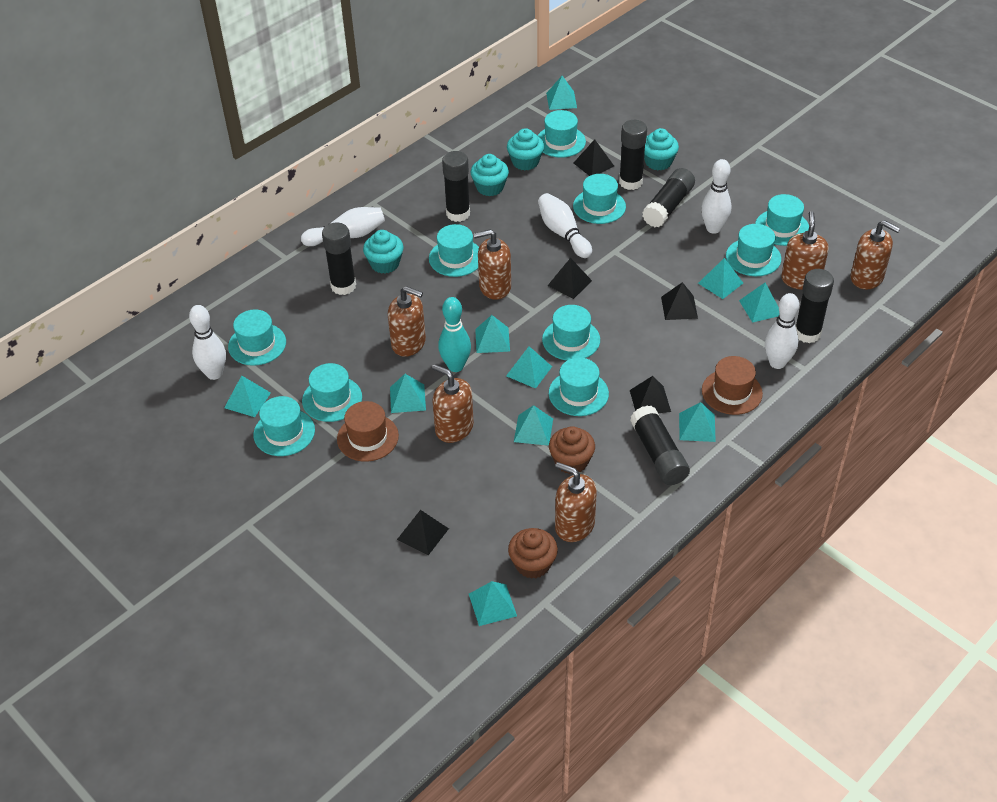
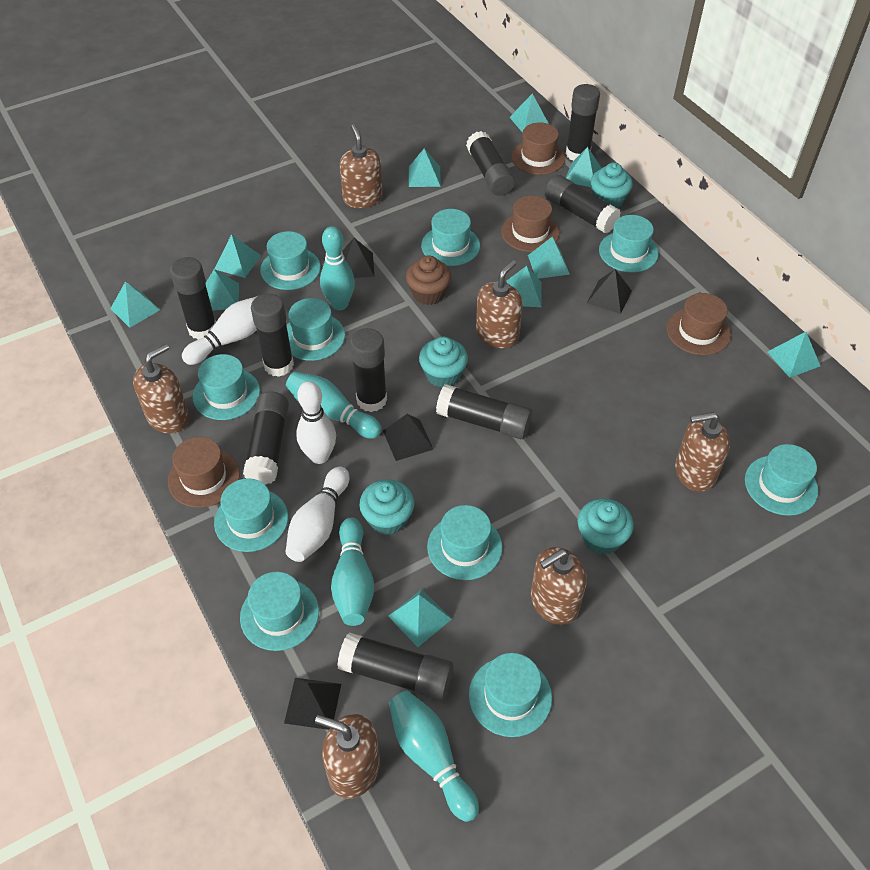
black glue stick: 6 -> 9
black pyramid: 5 -> 4
brown cupcake: 2 -> 1
brown hat: 2 -> 4
turquoise bowling pin: 1 -> 4
white bowling pin: 5 -> 3

